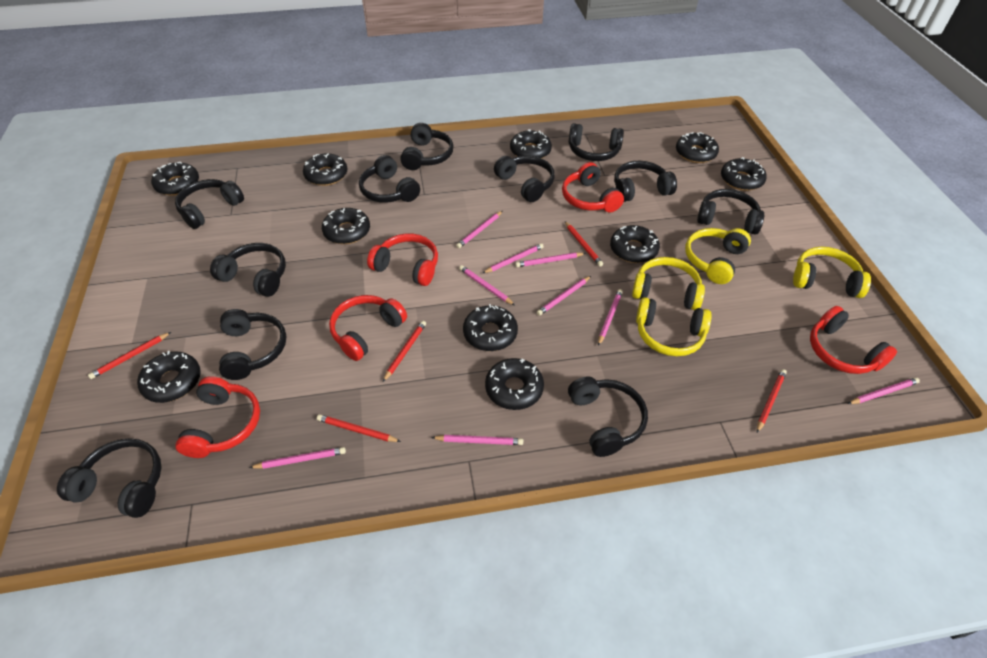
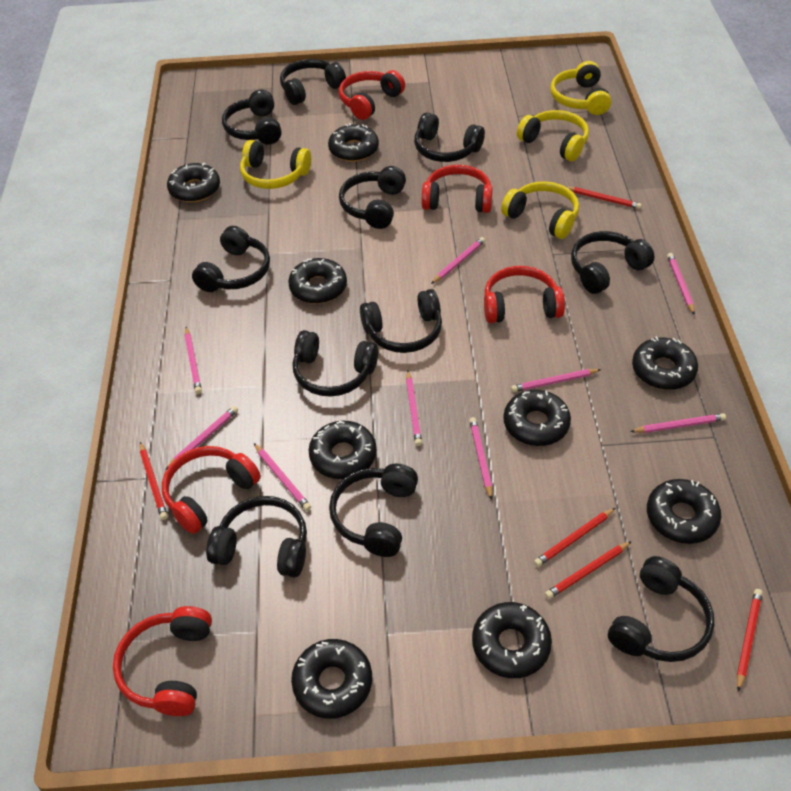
black donut: 10 -> 9

